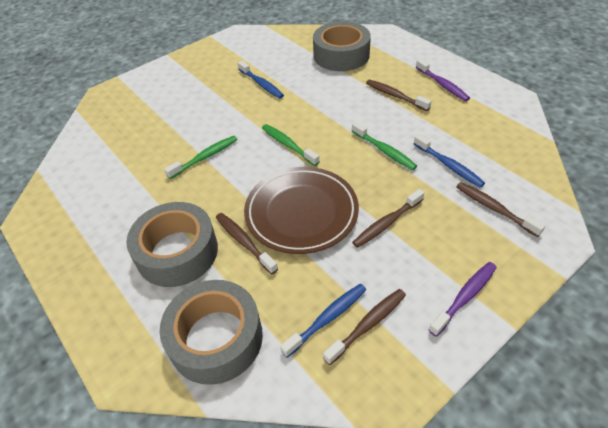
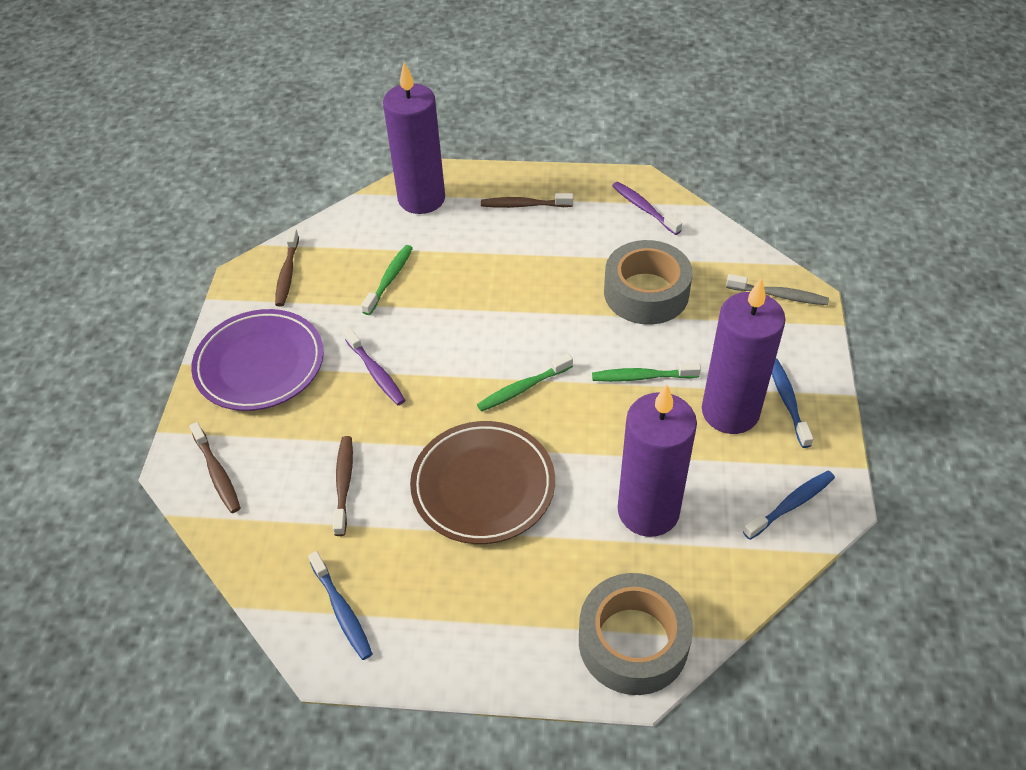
brown toothbrush: 5 -> 4
grey tape: 3 -> 2
grey toothbrush: 0 -> 1
purple candle: 0 -> 3
purple plate: 0 -> 1

